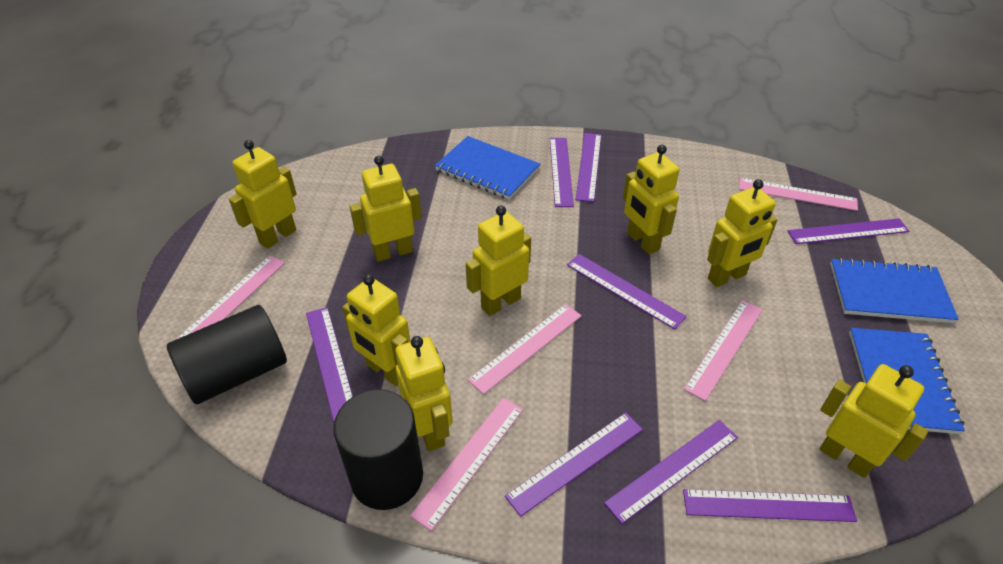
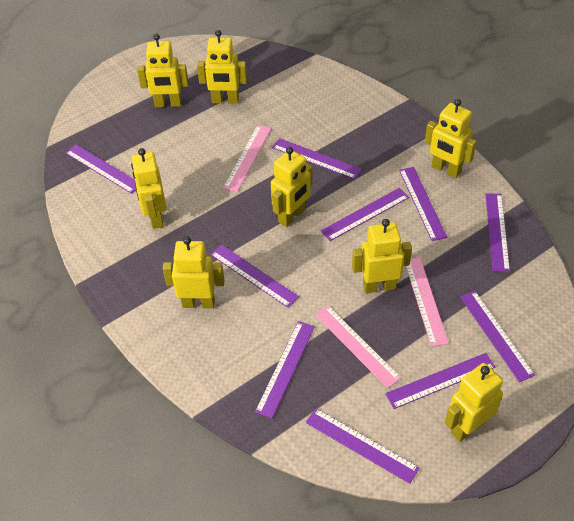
black cylinder: 2 -> 0
blue notebook: 3 -> 0
pink ruler: 5 -> 3
purple ruler: 8 -> 10

